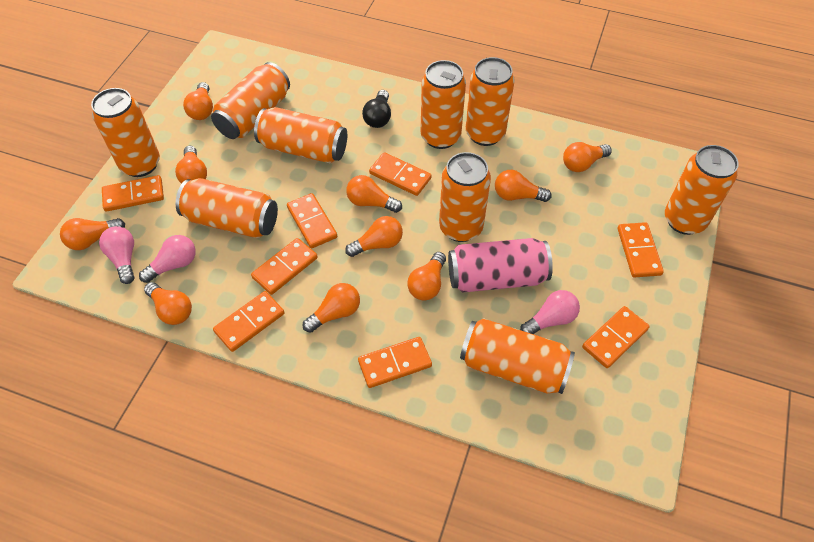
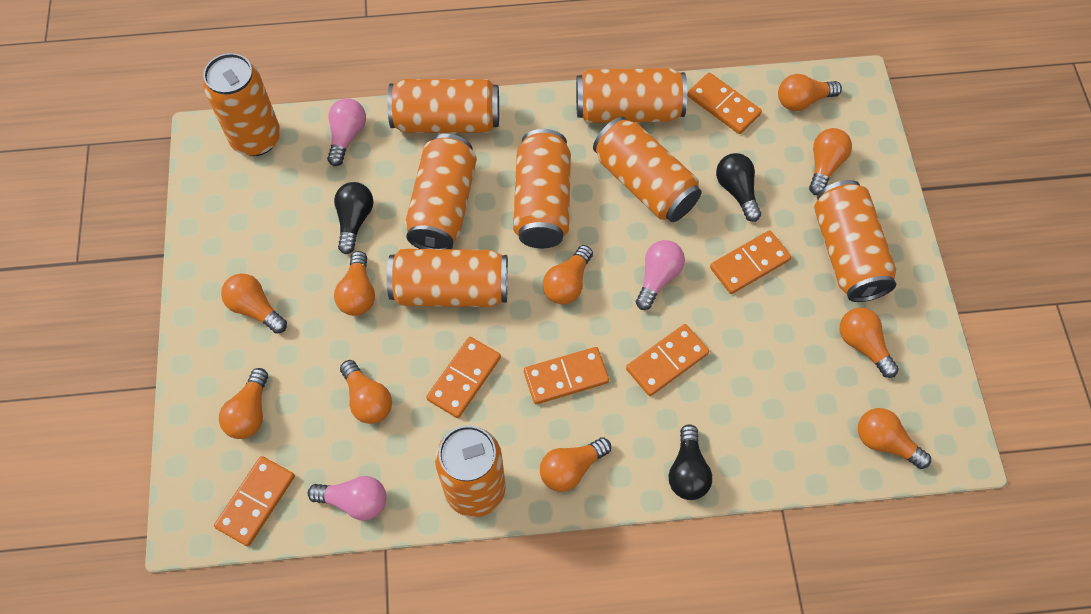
black light bulb: 1 -> 3
orange domino: 8 -> 6
pink can: 1 -> 0

